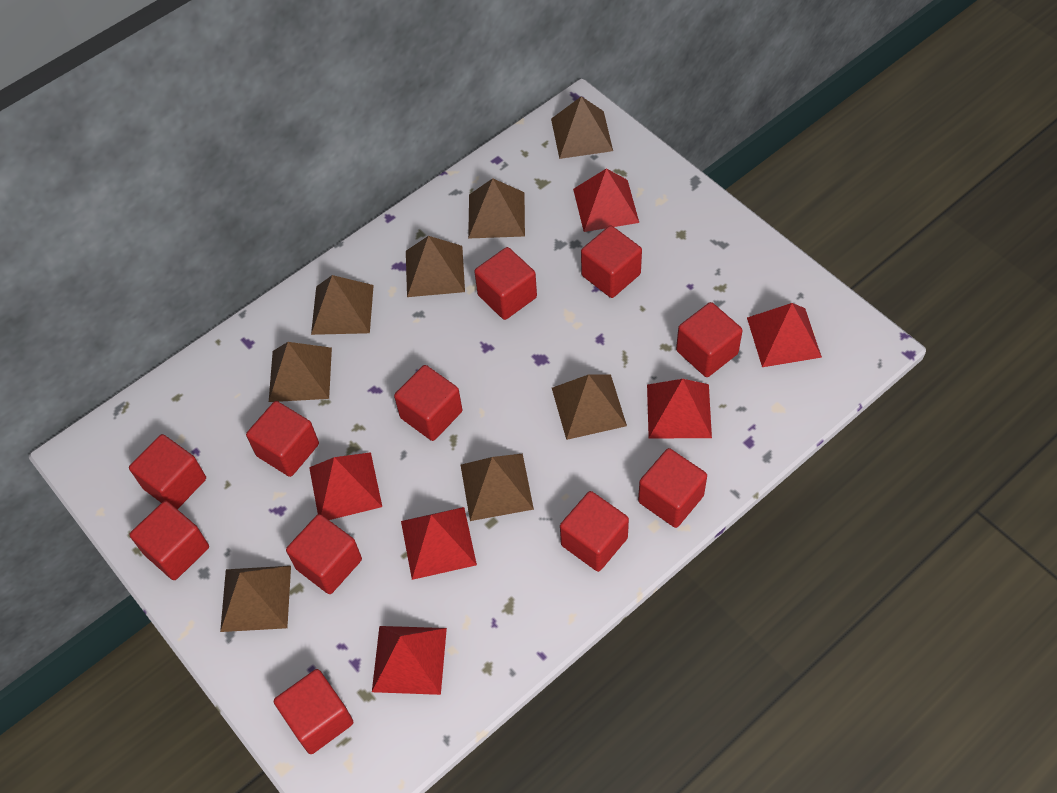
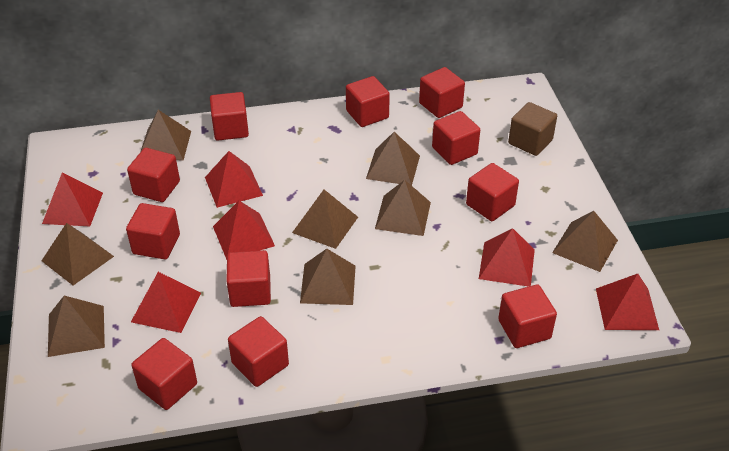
brown cube: 0 -> 1

